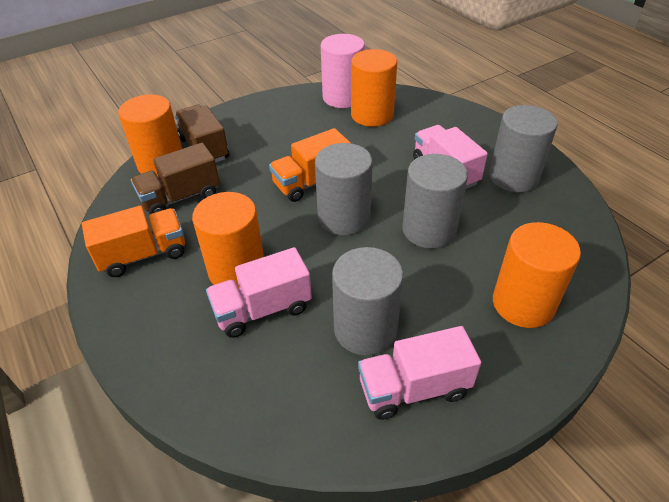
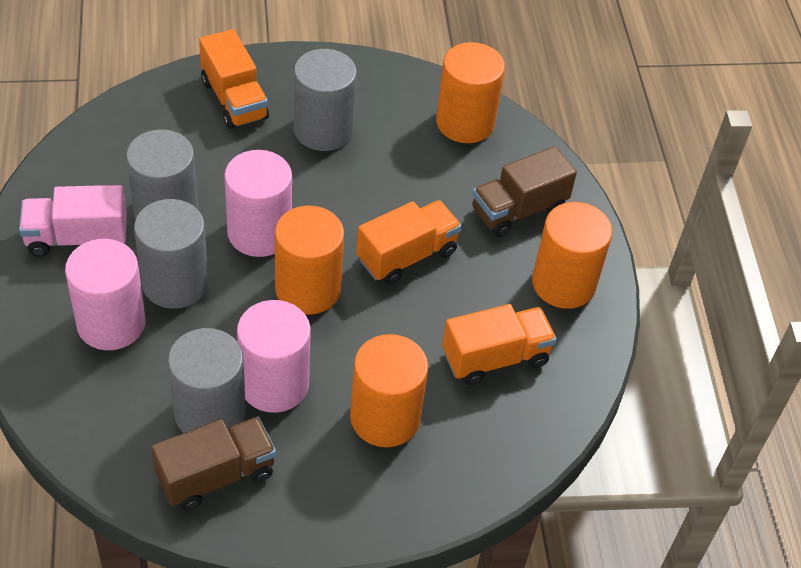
orange truck: 2 -> 3
pink cylinder: 1 -> 3
pink truck: 3 -> 1

